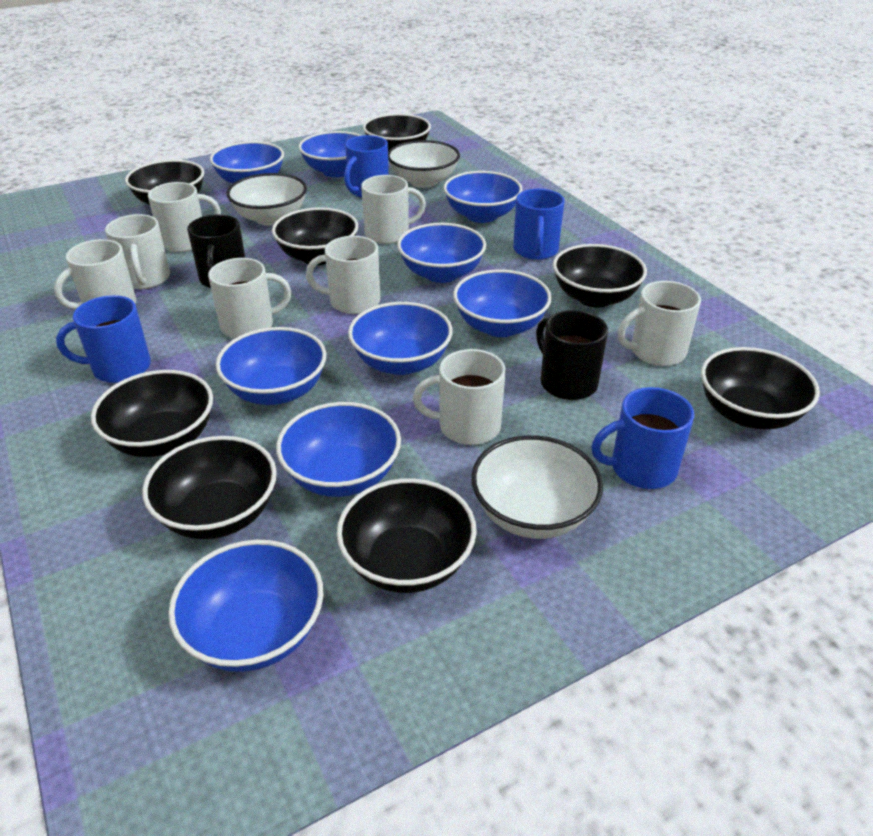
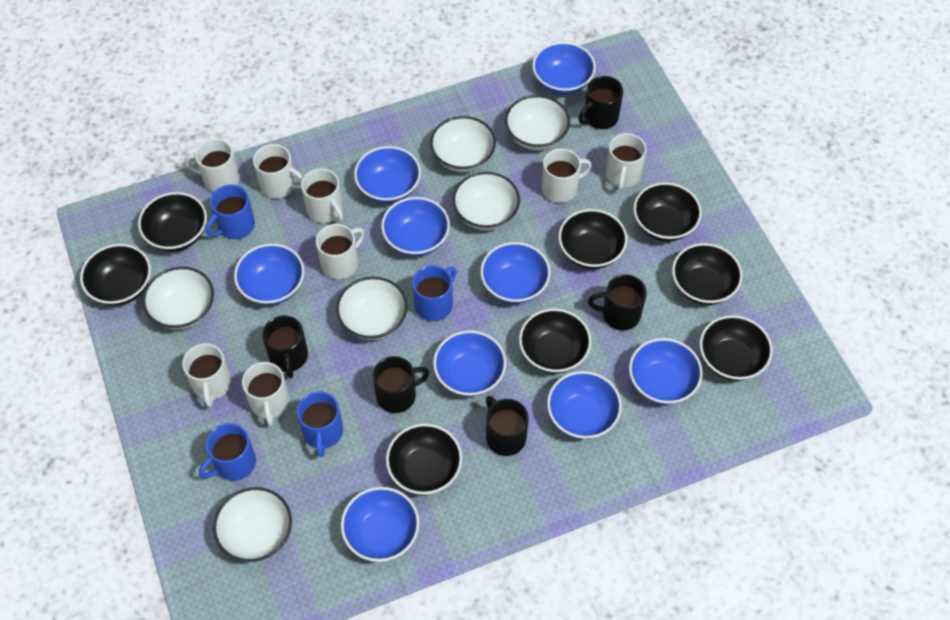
black mug: 2 -> 5
white bowl: 3 -> 6

